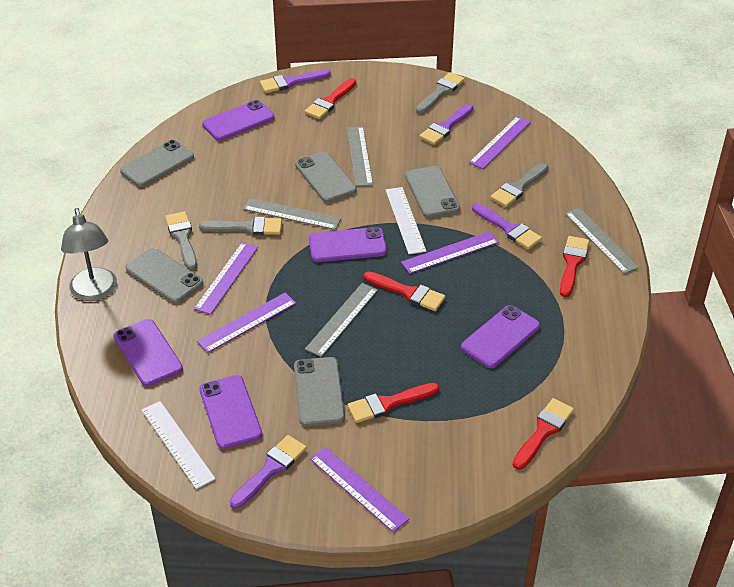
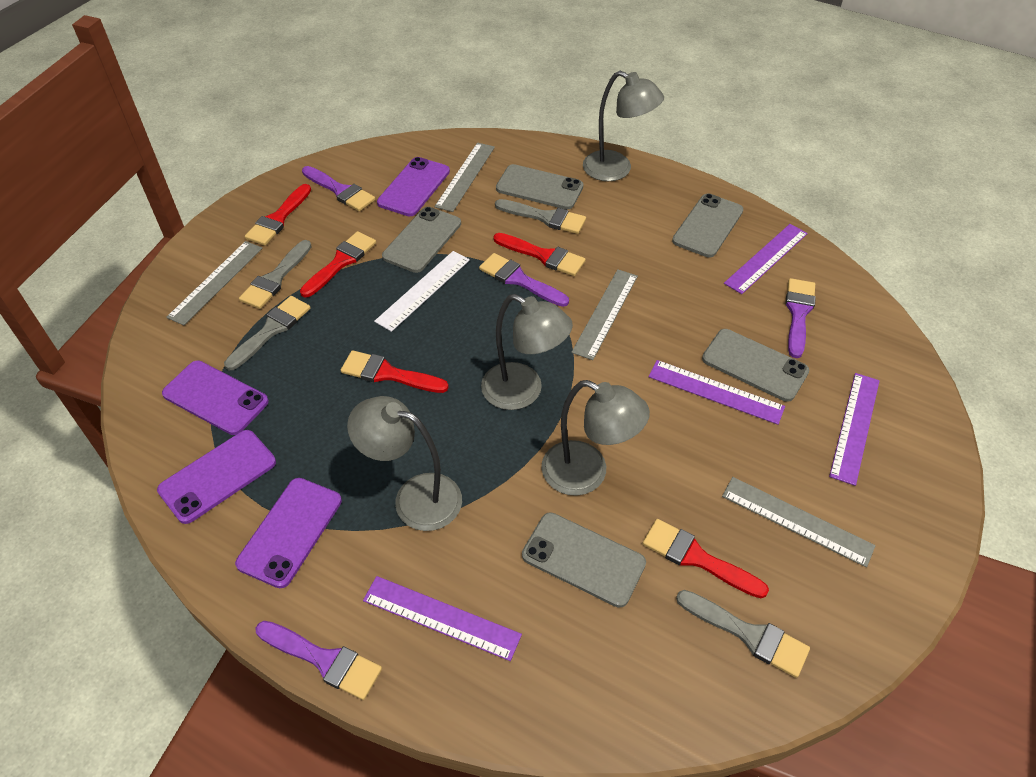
grey lamp: 1 -> 4
purple phone: 5 -> 4
purple ruler: 5 -> 4
white ruler: 2 -> 1

